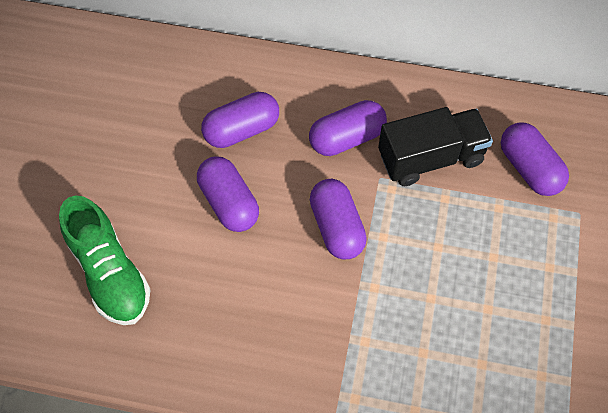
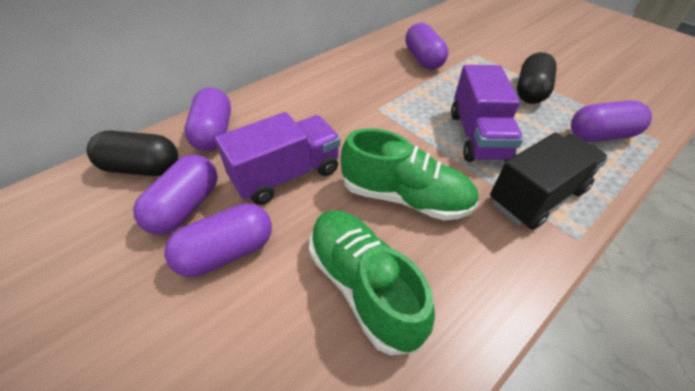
black capsule: 0 -> 2
green shoe: 1 -> 2
purple truck: 0 -> 2

